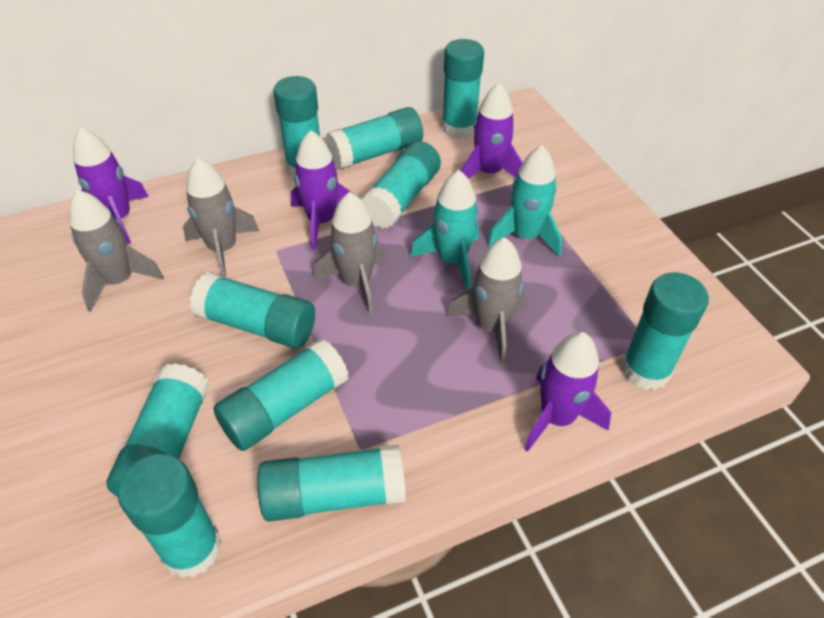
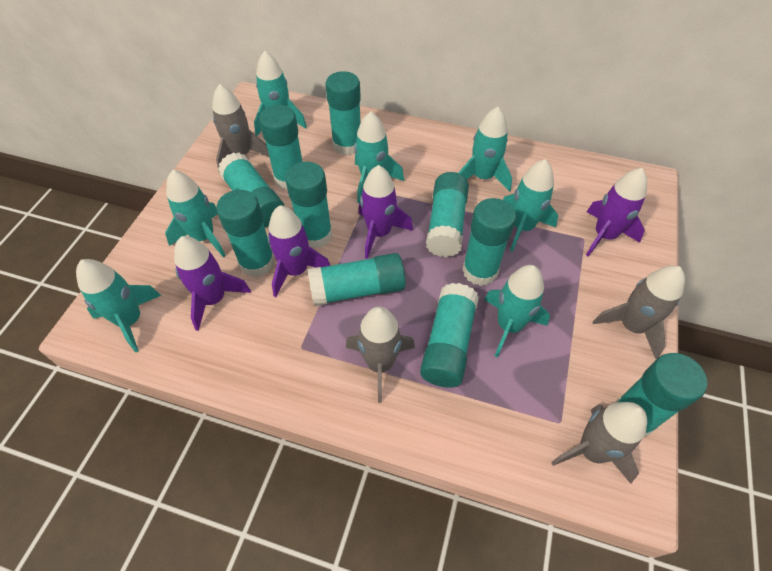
turquoise rocket: 2 -> 7

